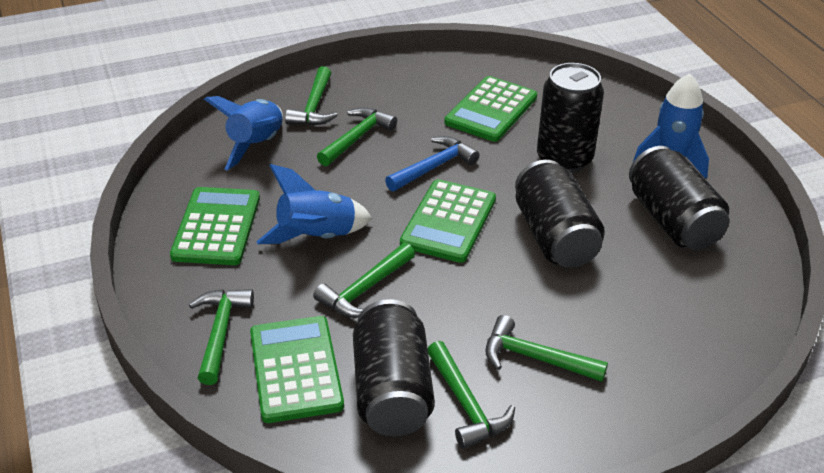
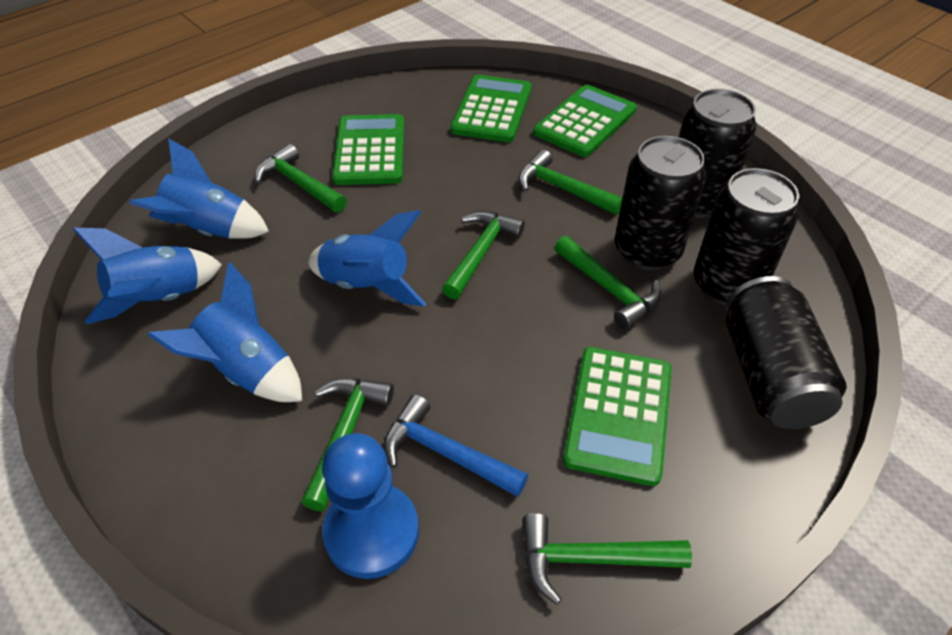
blue pawn: 0 -> 1
blue rocket: 3 -> 4

